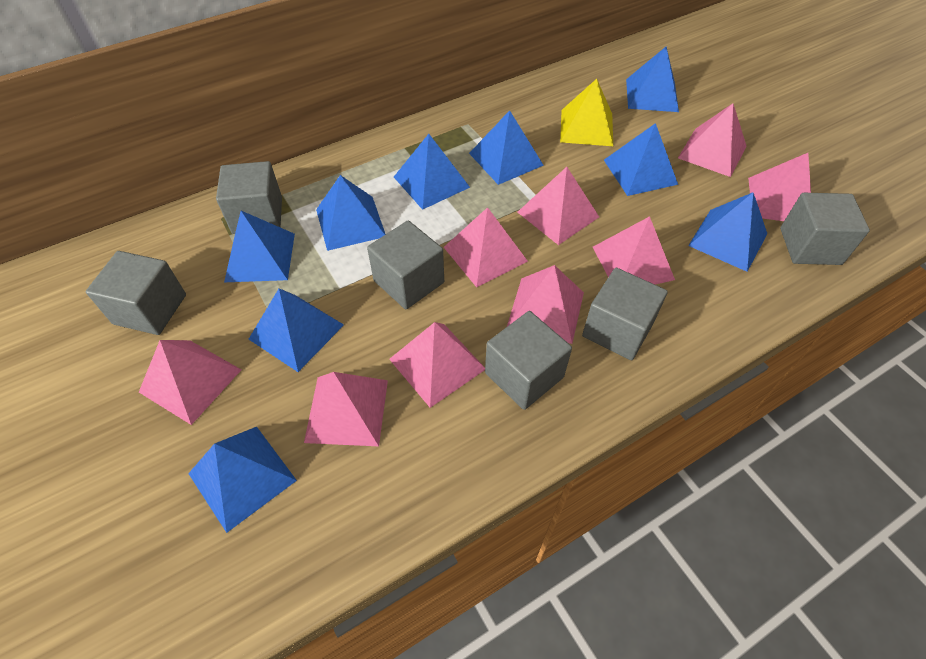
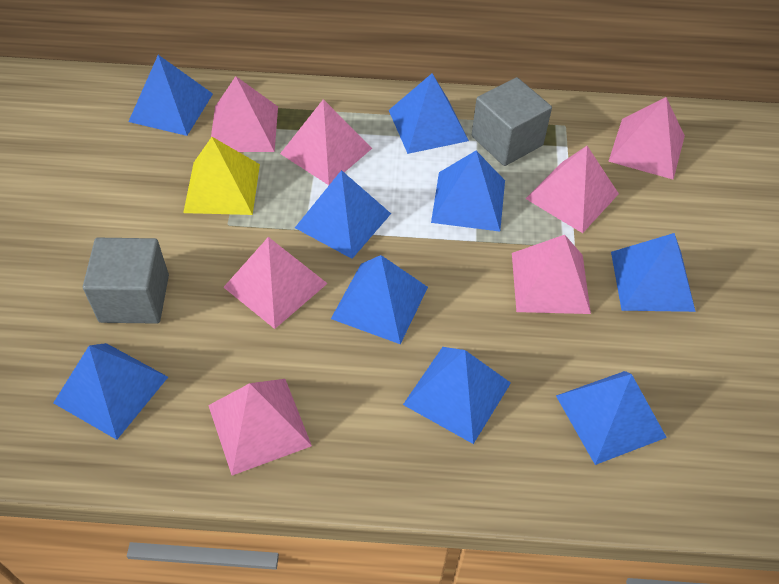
grey cube: 6 -> 2
pink pyramid: 9 -> 7

